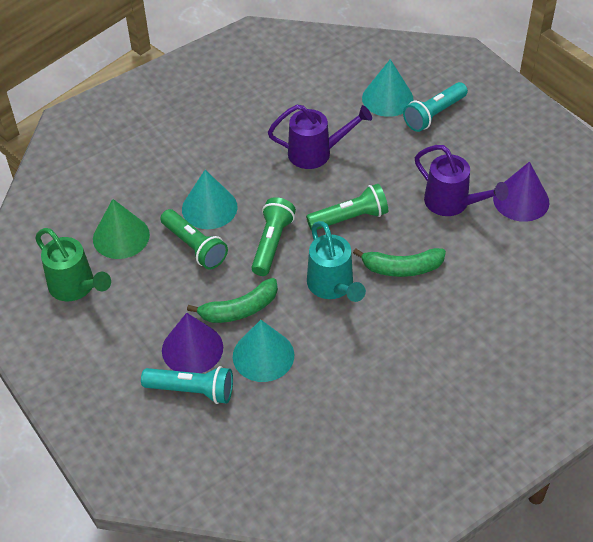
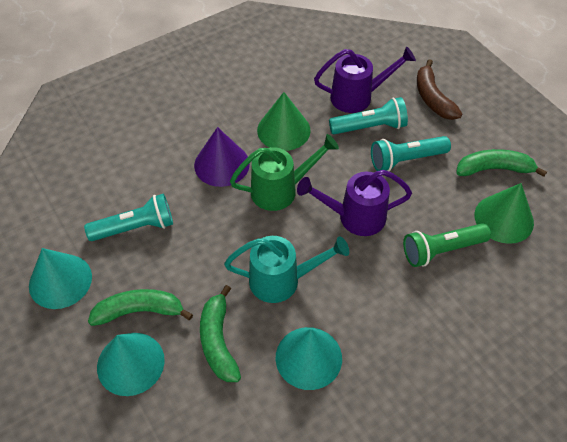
brown banana: 0 -> 1
green banana: 2 -> 3
green cone: 1 -> 2
green flashlight: 3 -> 1
purple cone: 2 -> 1
turquoise flashlight: 2 -> 3

